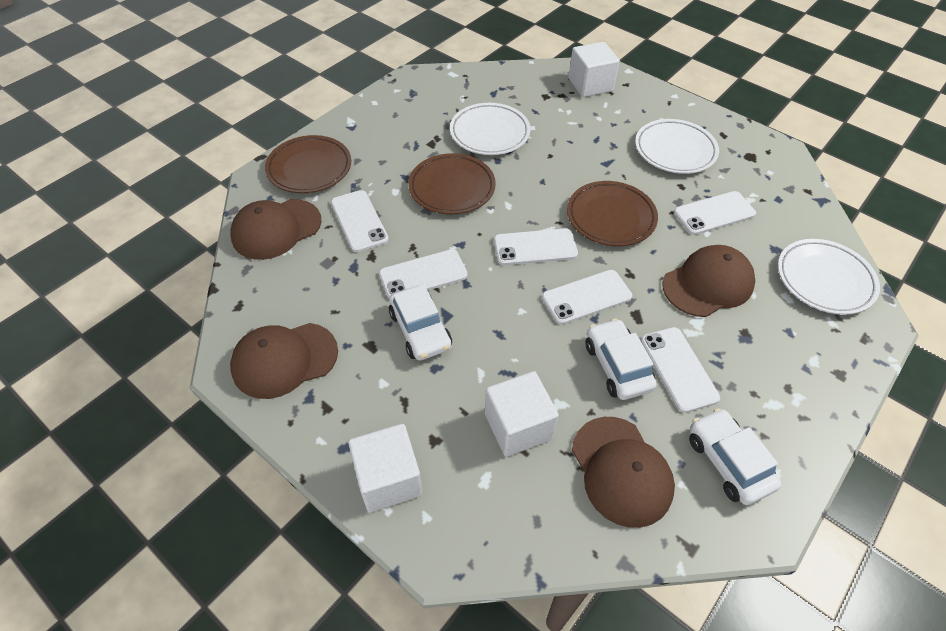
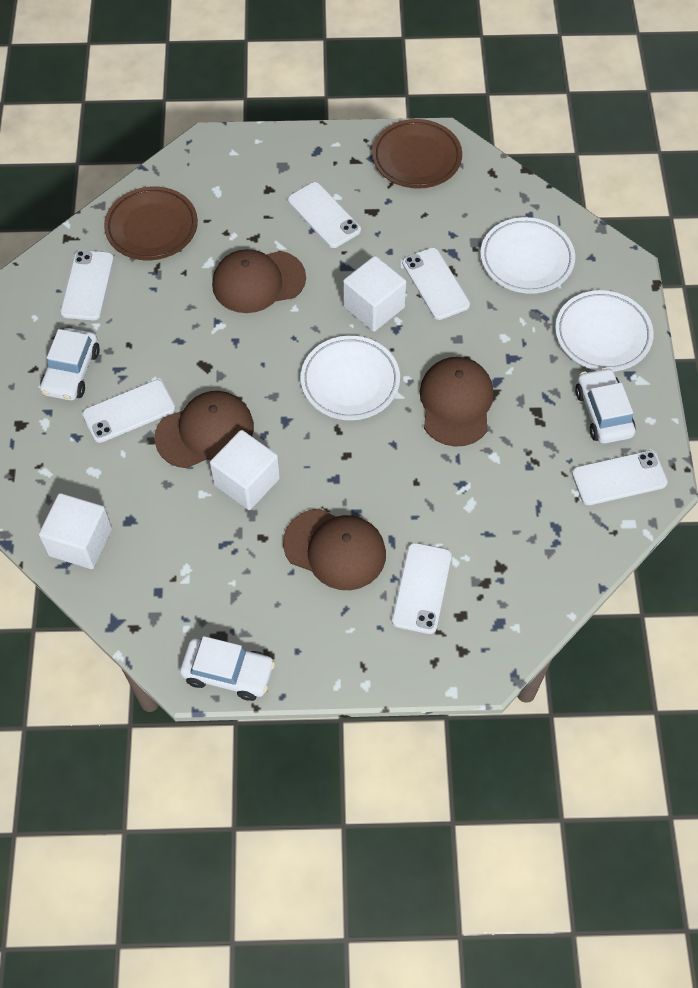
brown plate: 3 -> 2

